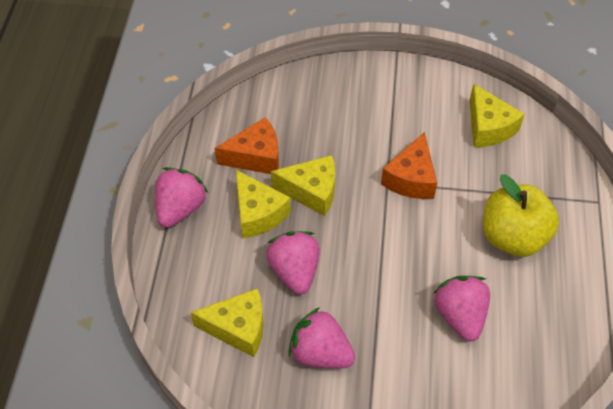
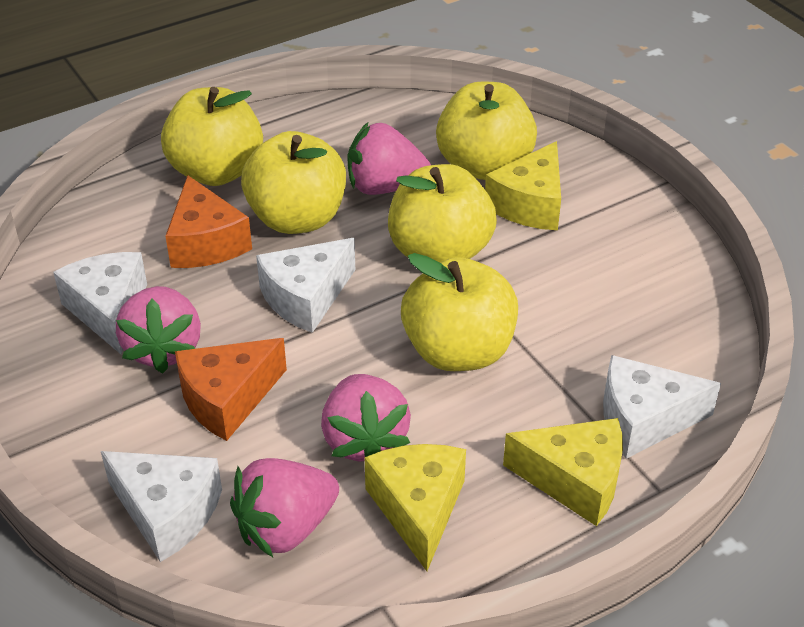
white cheese: 0 -> 4
yellow apple: 1 -> 5
yellow cheese: 4 -> 3

